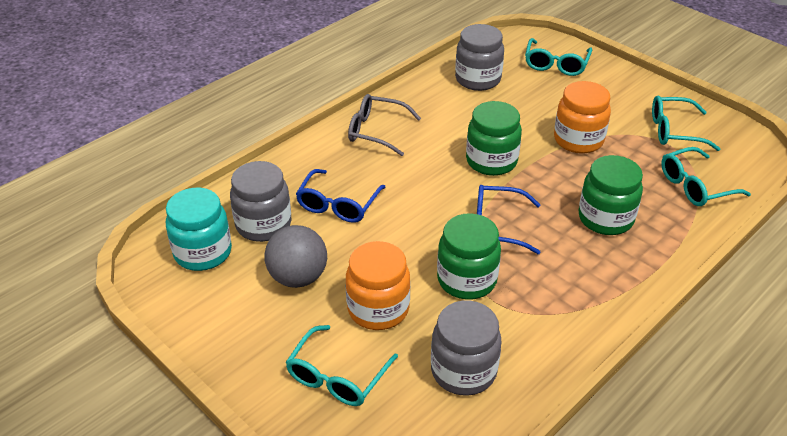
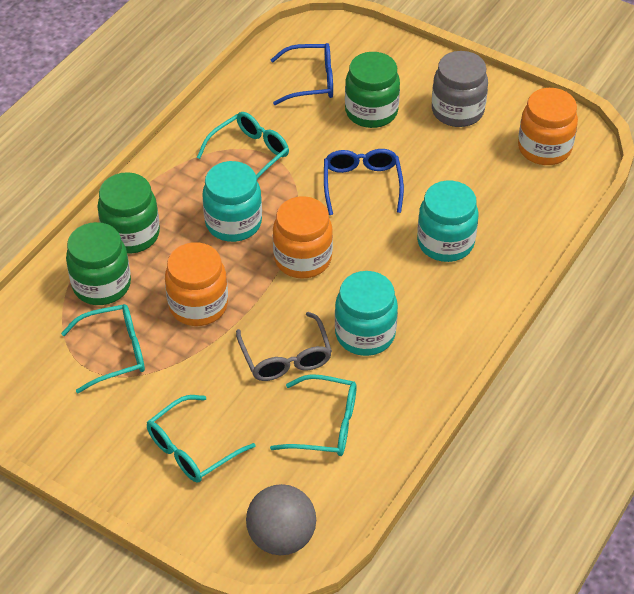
grey jar: 3 -> 1
orange jar: 2 -> 3
turquoise jar: 1 -> 3

